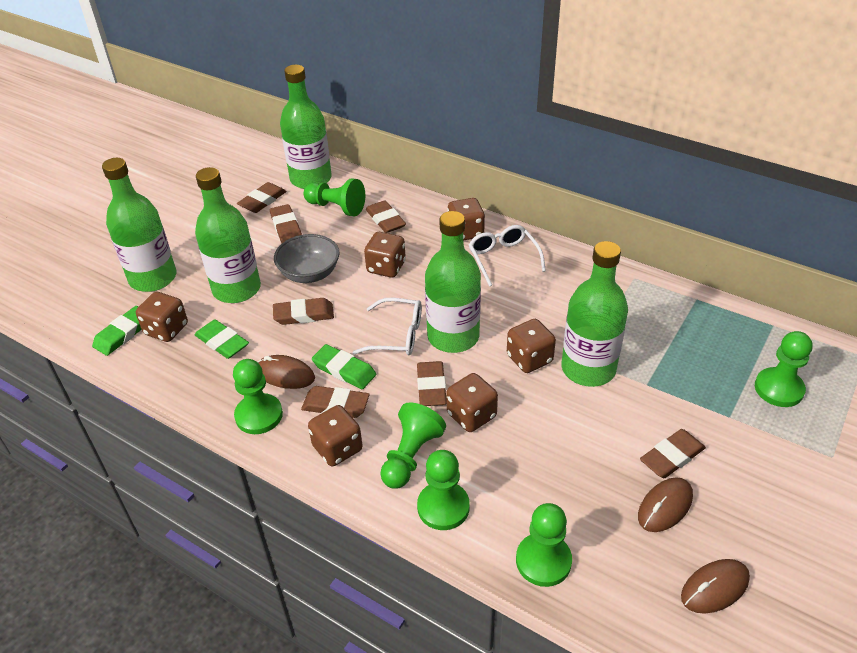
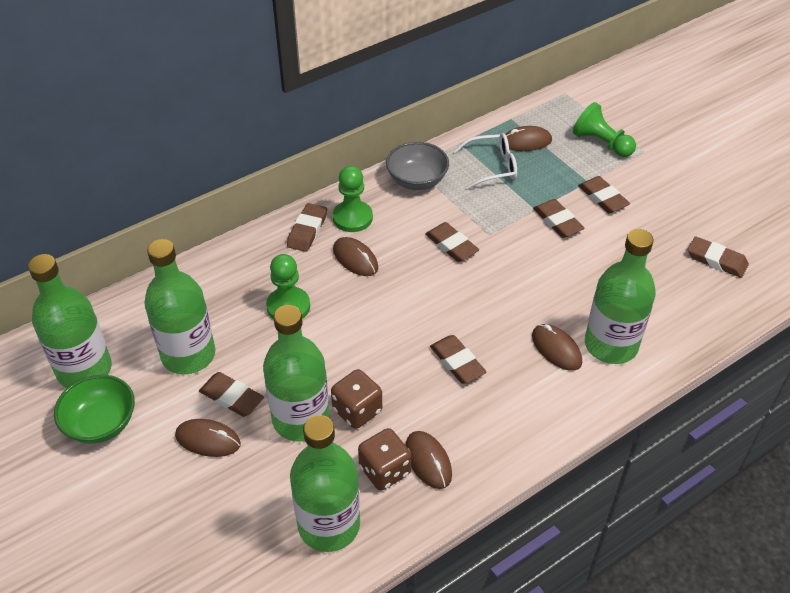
brown dice: 6 -> 2
brown mouse: 3 -> 5
green bowl: 0 -> 1
green eraser: 3 -> 0
green pawn: 6 -> 3
white glasses: 2 -> 1

